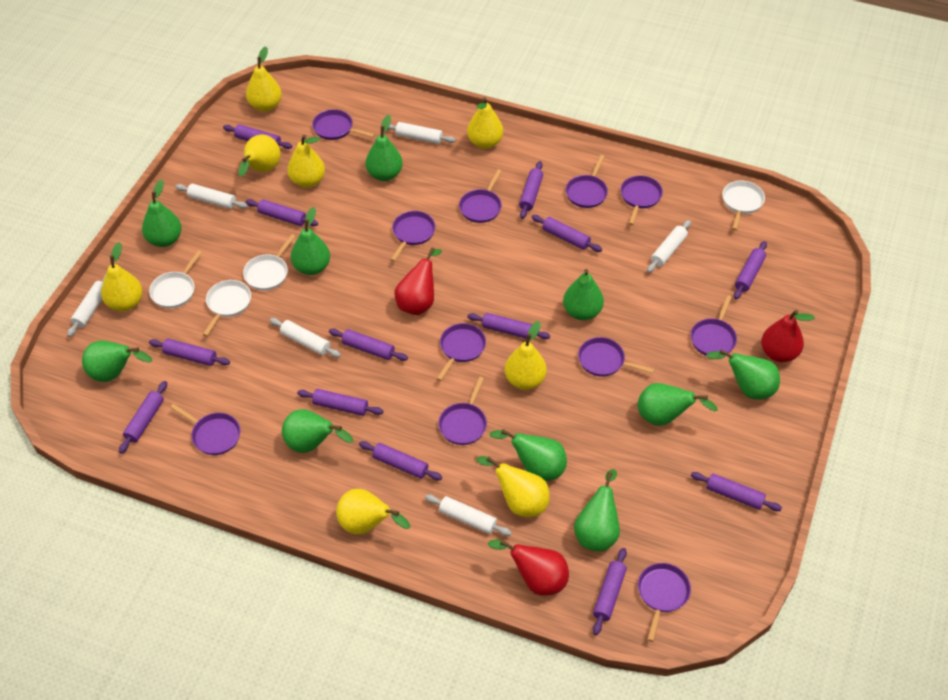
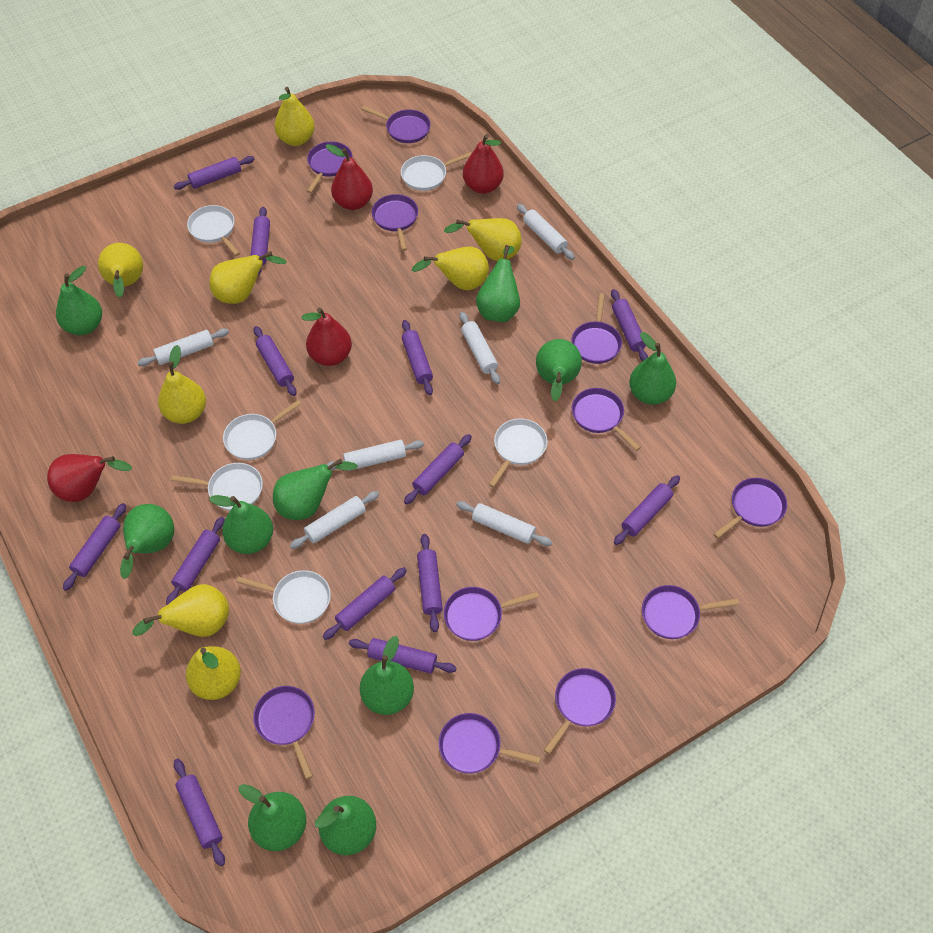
red pear: 3 -> 4
white pan: 4 -> 6

